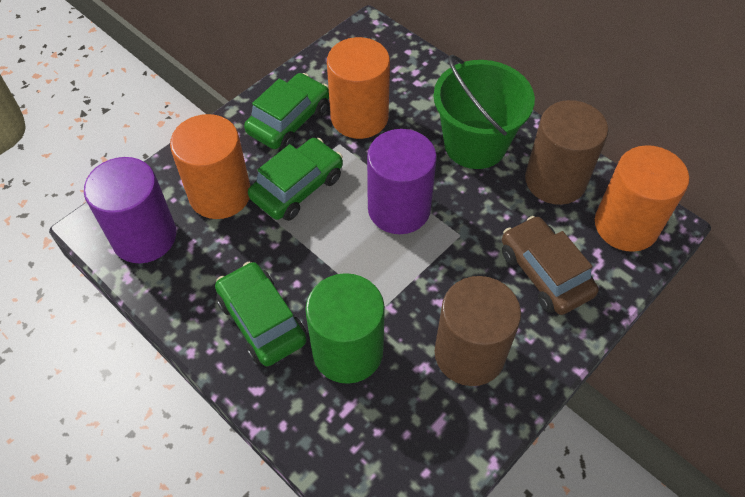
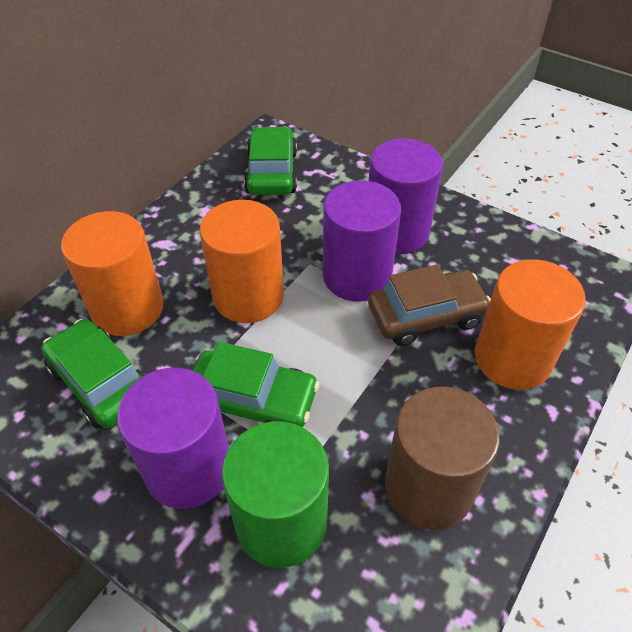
brown cylinder: 2 -> 1
green bucket: 1 -> 0
purple cylinder: 2 -> 3

